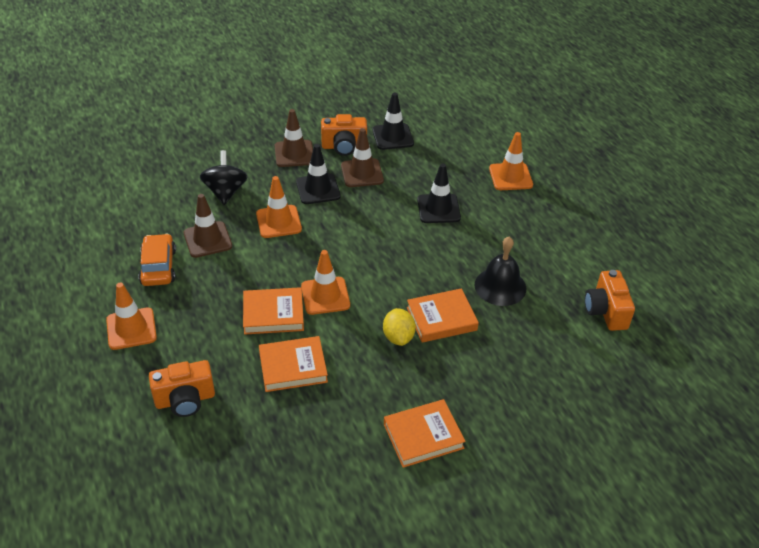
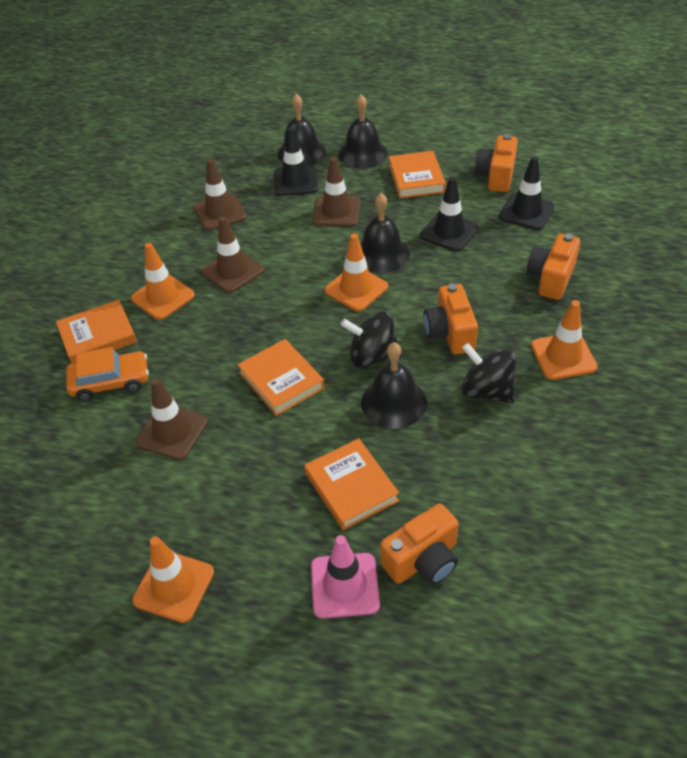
black bell: 1 -> 4
black spinning top: 1 -> 2
brown traffic cone: 3 -> 4
orange camera: 3 -> 4
pink traffic cone: 0 -> 1
yellow lemon: 1 -> 0

